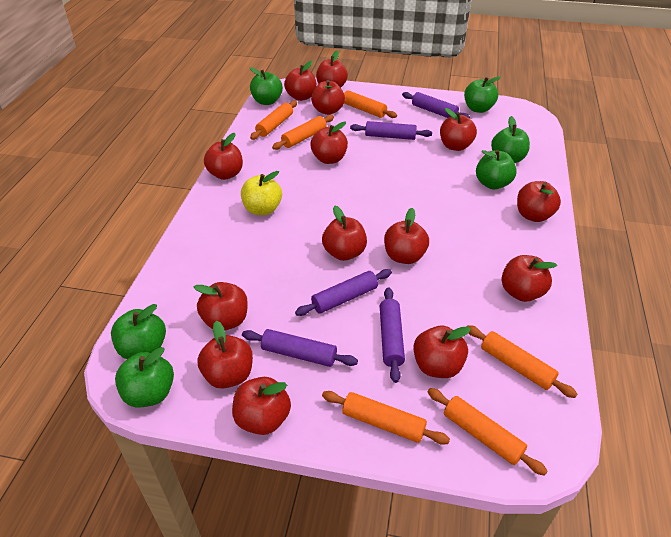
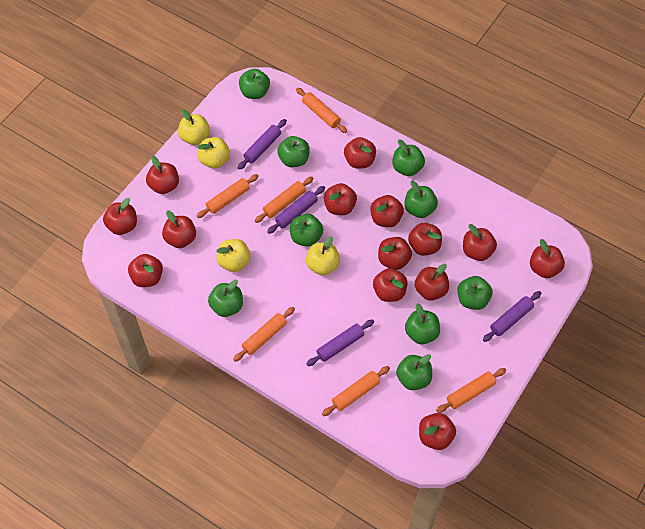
green apple: 6 -> 9
purple rolling pin: 5 -> 4
yellow apple: 1 -> 4

